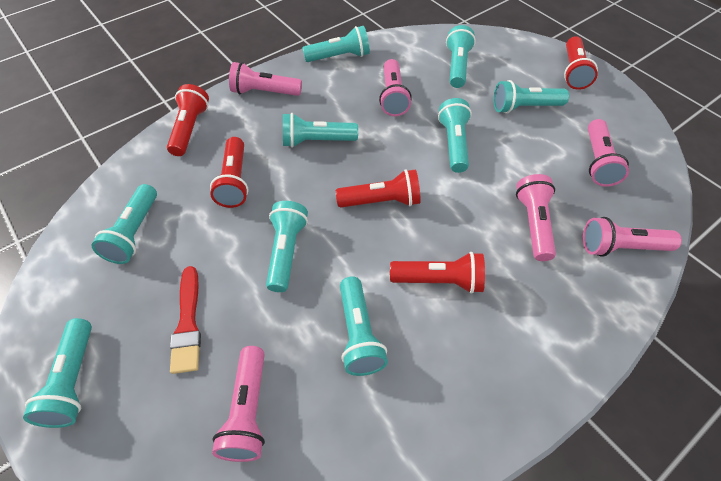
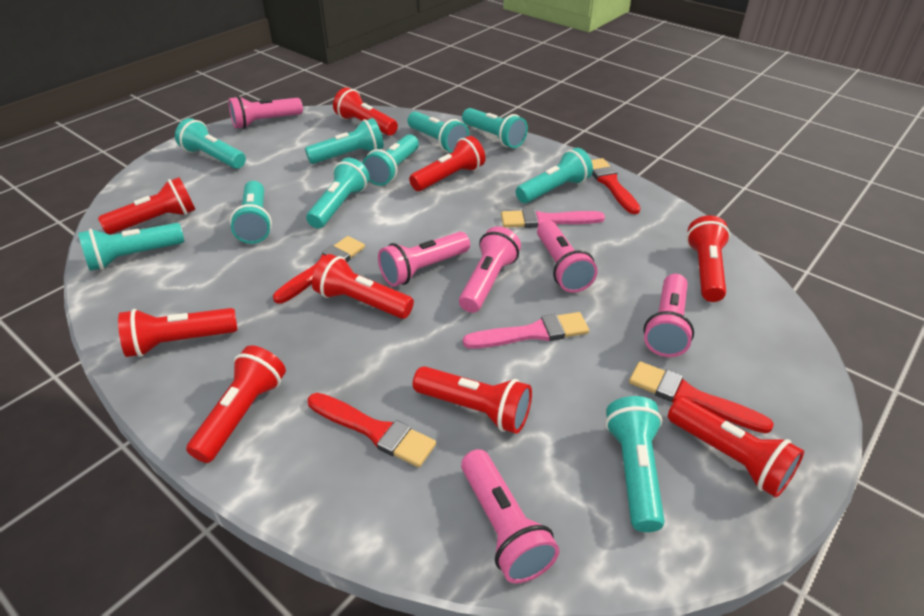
pink brush: 0 -> 2
red brush: 1 -> 4
red flashlight: 5 -> 9
turquoise flashlight: 9 -> 10

